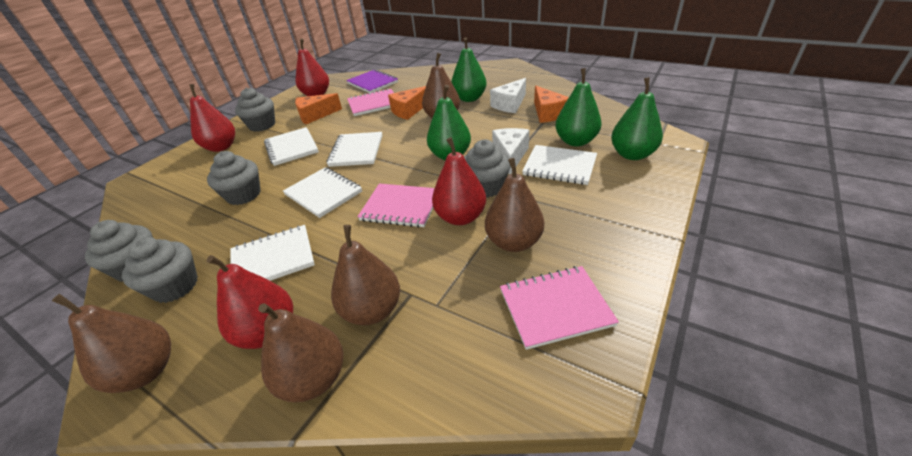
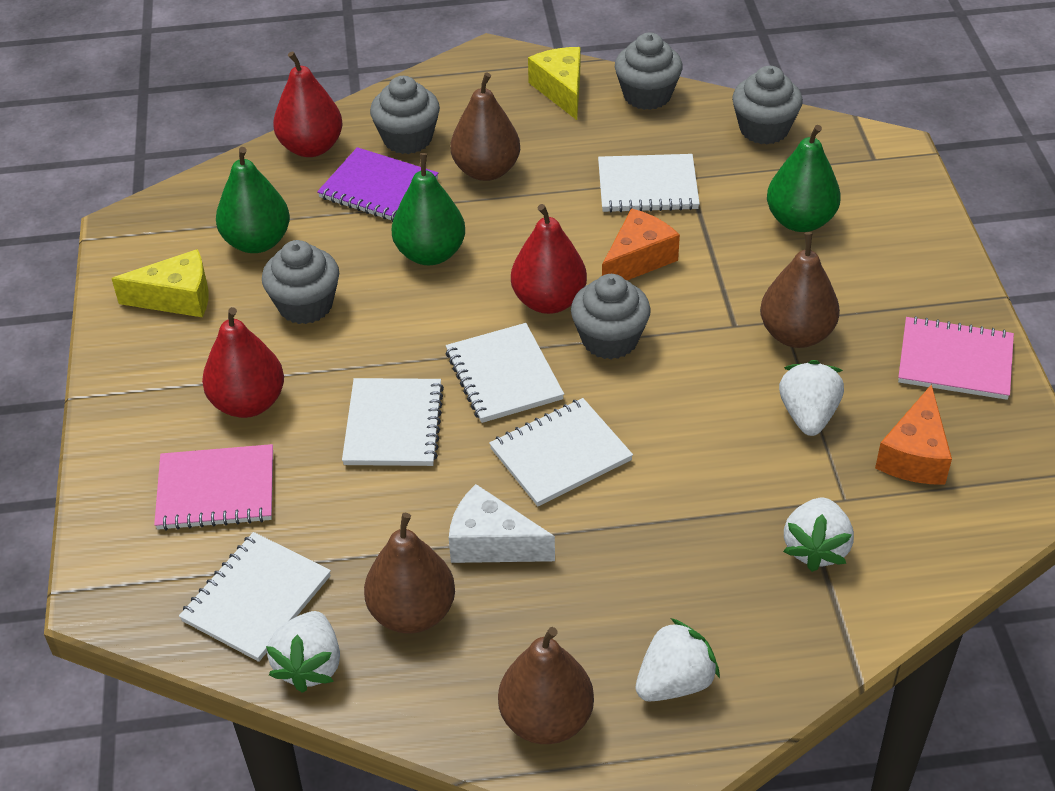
brown pear: 5 -> 4
green pear: 4 -> 3
orange cheese: 3 -> 2
pink notebook: 3 -> 2
red pear: 4 -> 3
white cheese: 2 -> 1
white strawberry: 0 -> 4
yellow cheese: 0 -> 2

